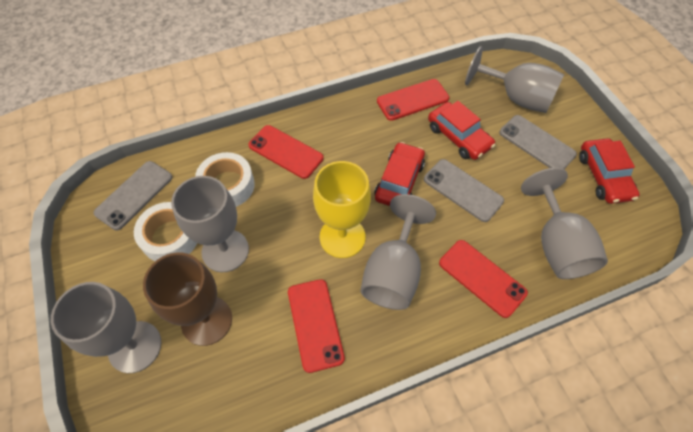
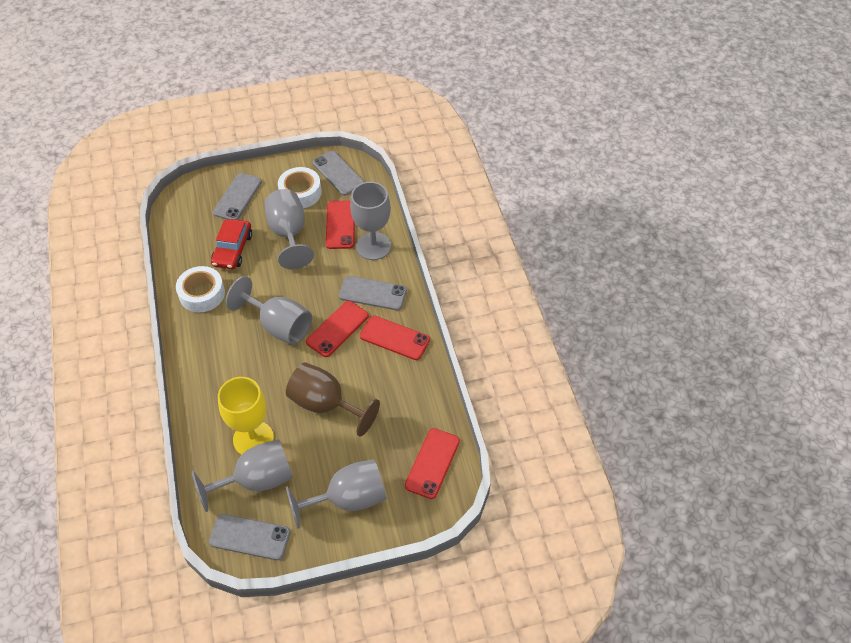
grey phone: 3 -> 4
red car: 3 -> 1

